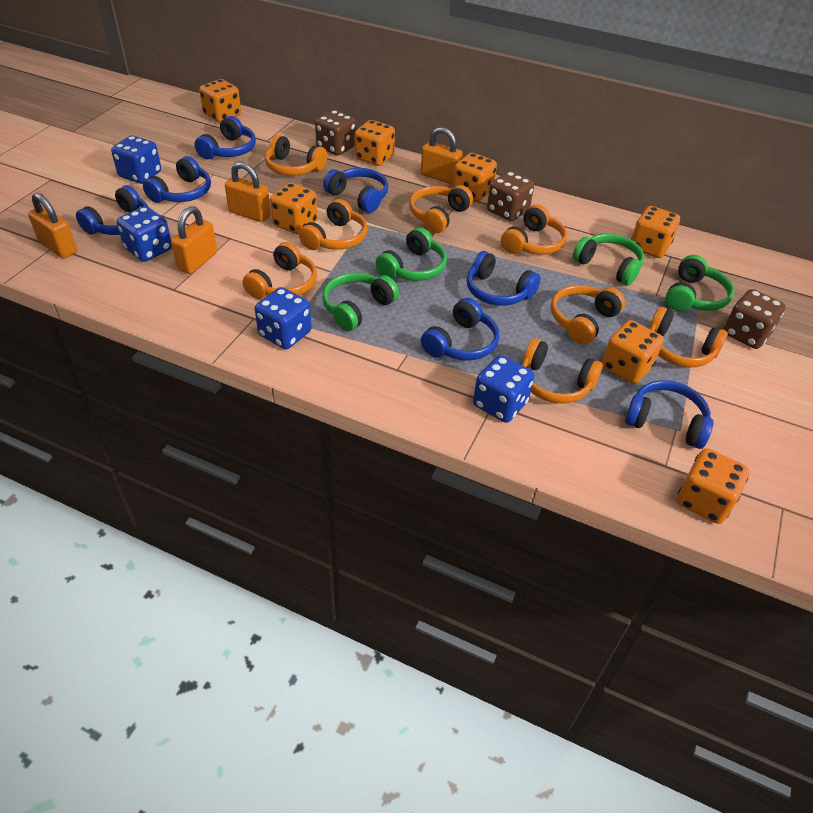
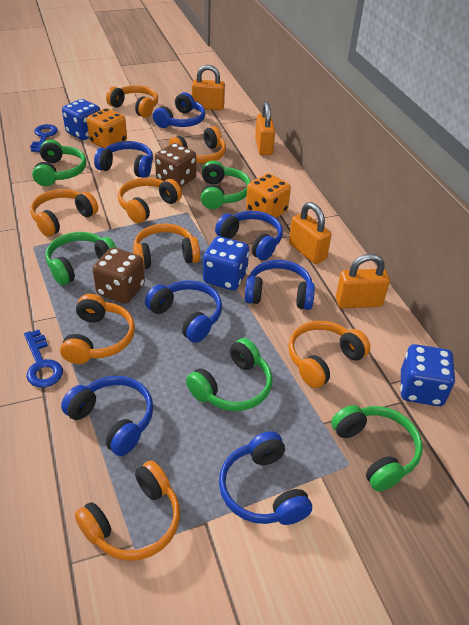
blue dice: 4 -> 3
blue key: 0 -> 2
brown dice: 3 -> 2
green headphones: 4 -> 5
orange dice: 7 -> 2

